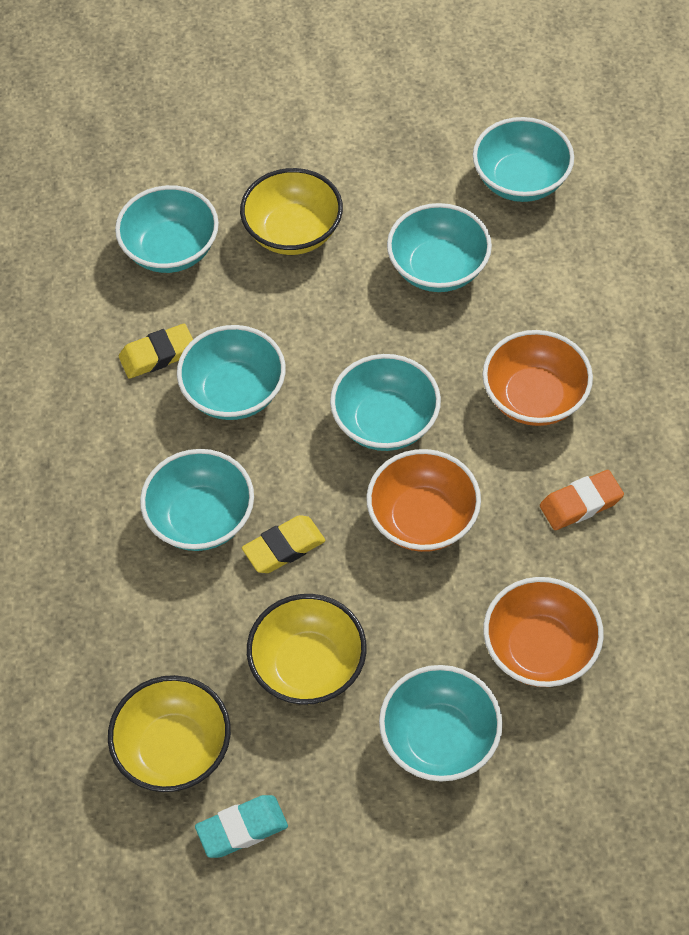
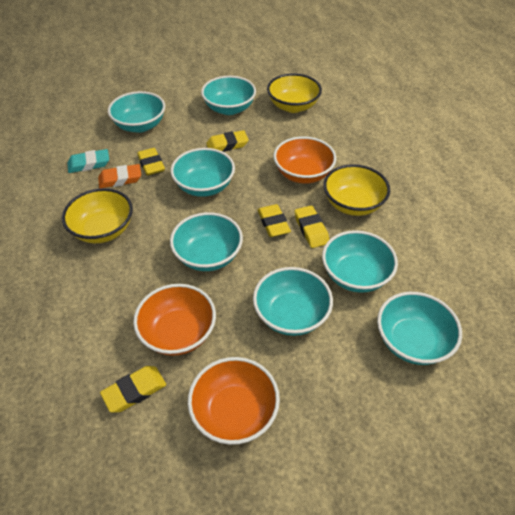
yellow eraser: 2 -> 5

